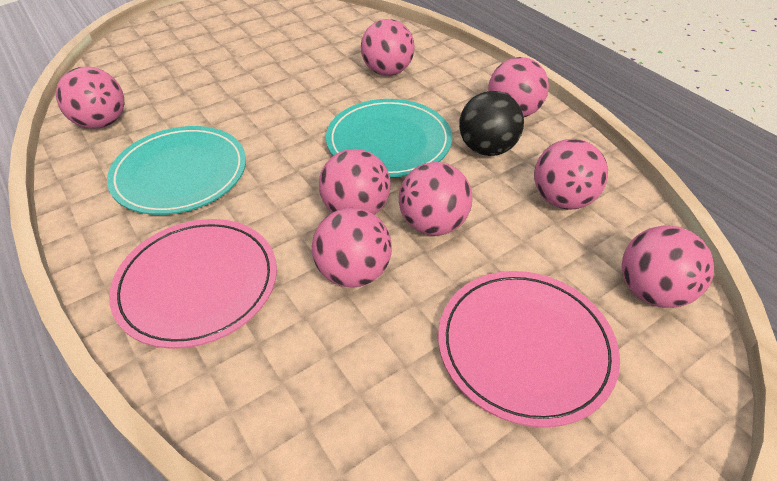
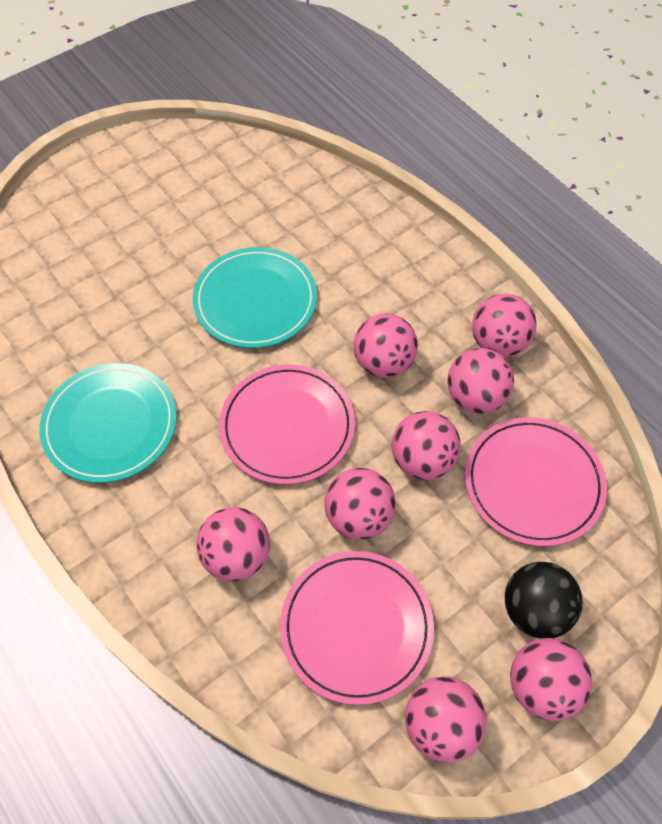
pink plate: 2 -> 3

